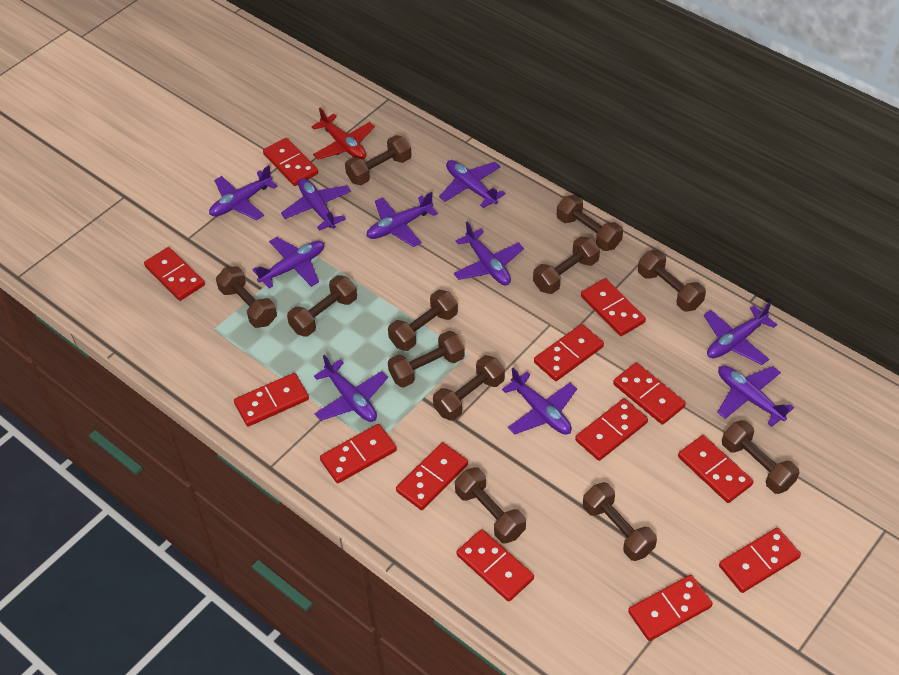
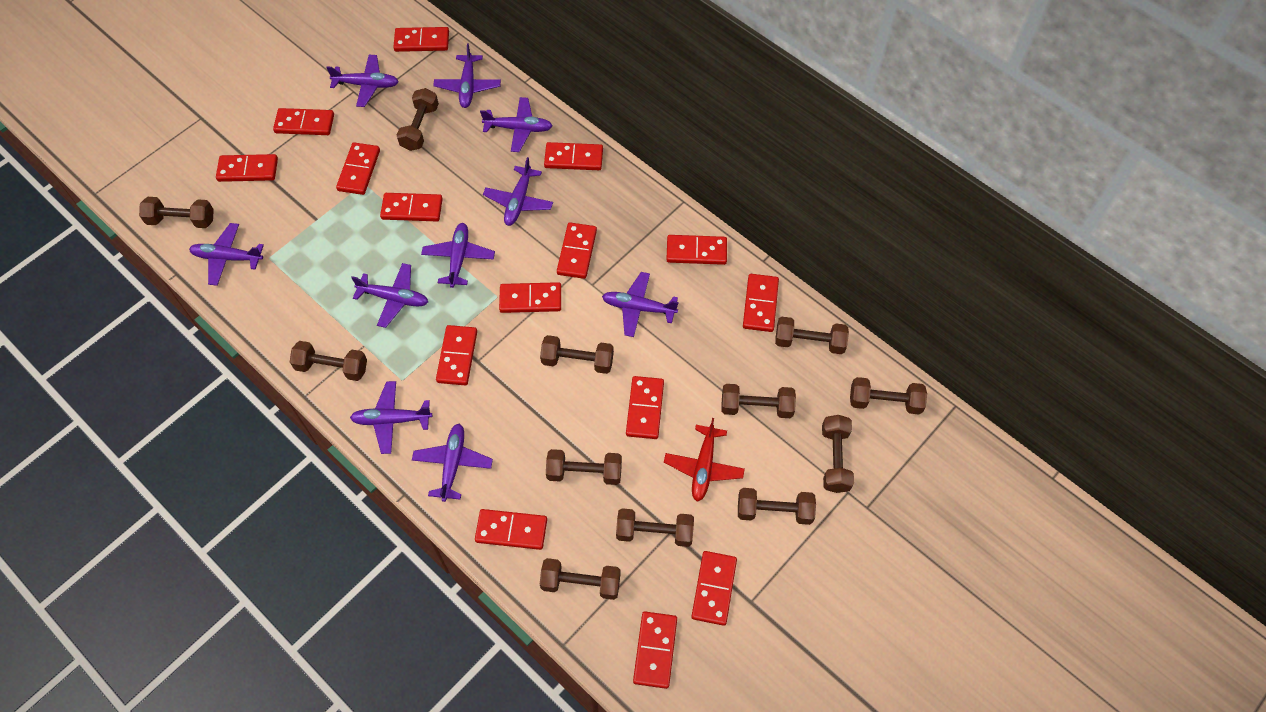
red domino: 13 -> 15

